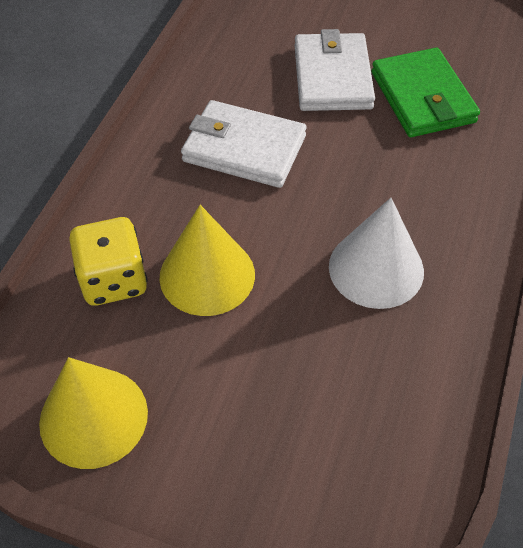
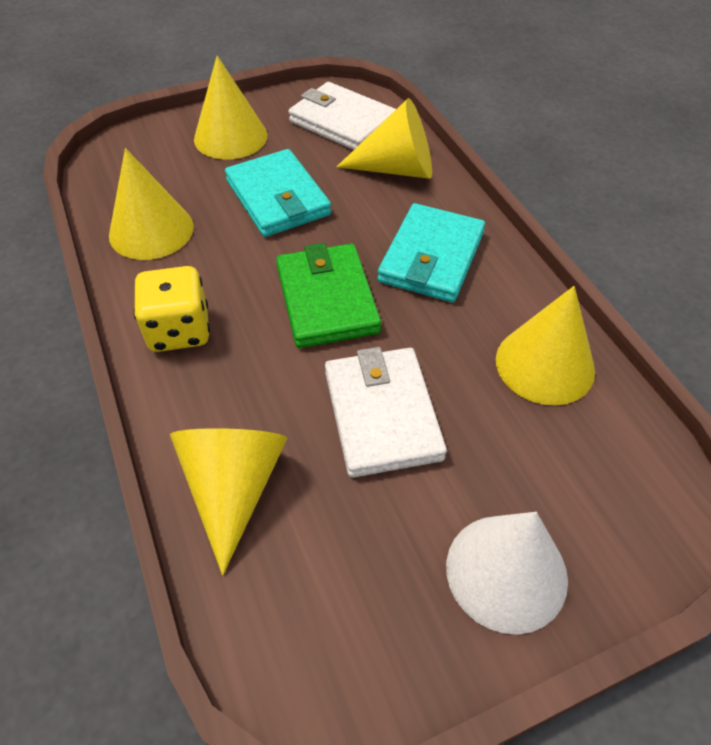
turquoise wallet: 0 -> 2
yellow cone: 2 -> 5

